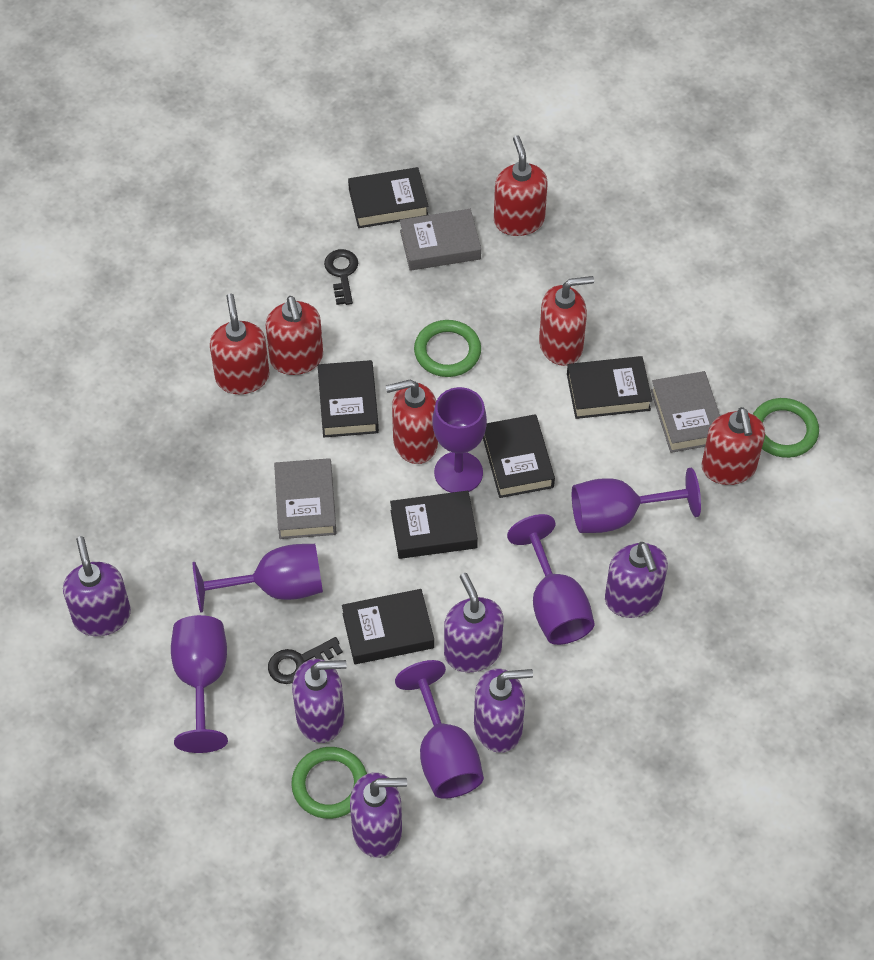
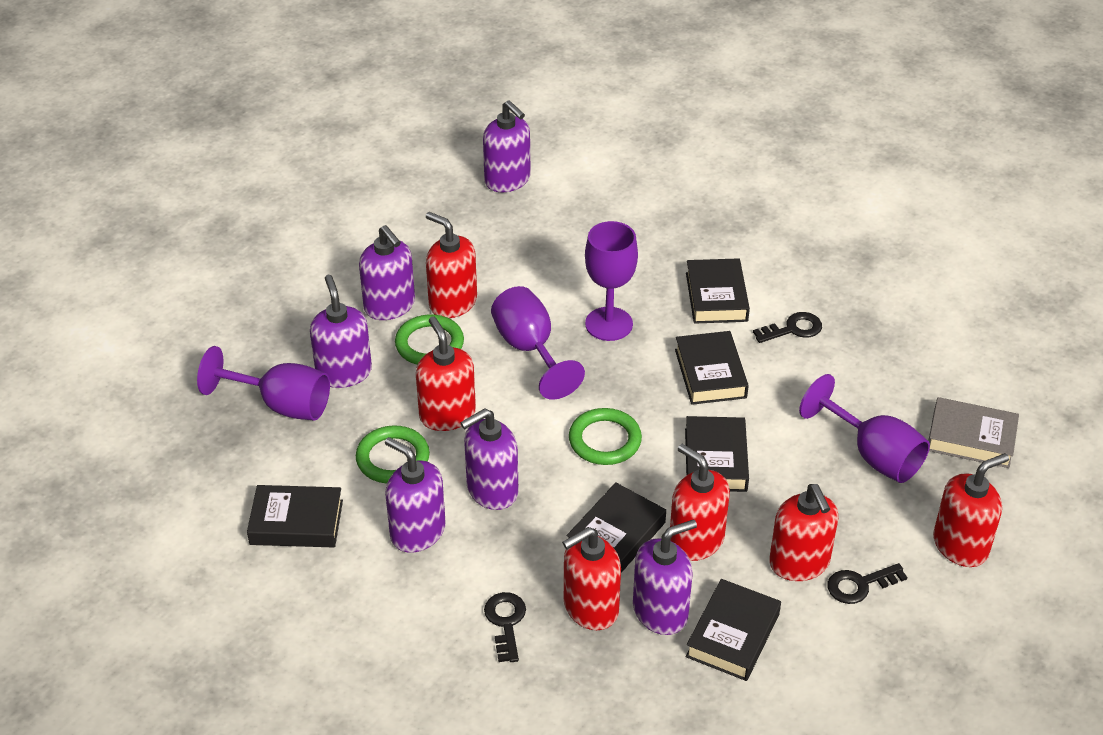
black key: 2 -> 3
grey book: 3 -> 1
purple goblet: 6 -> 4

